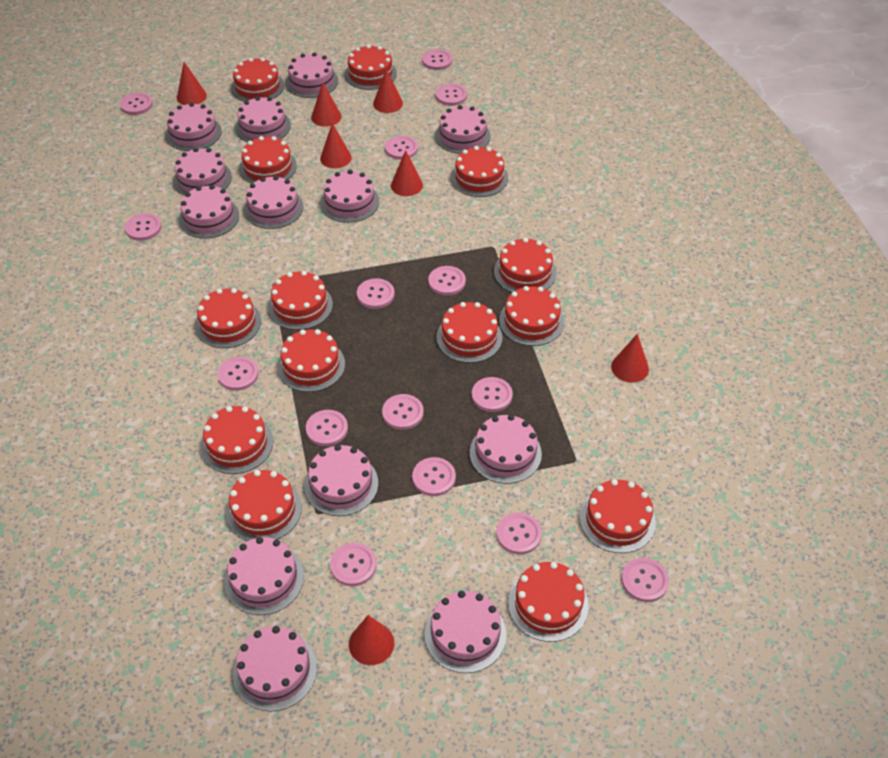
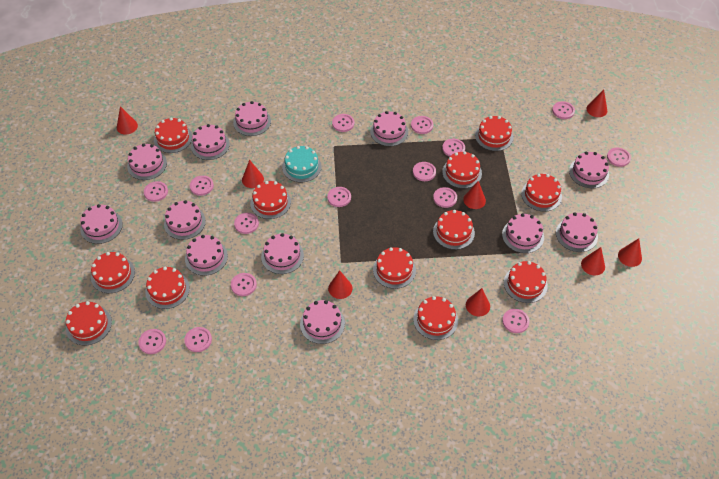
pink cake: 13 -> 12
red cake: 14 -> 12
red cone: 7 -> 8
turquoise cake: 0 -> 1

